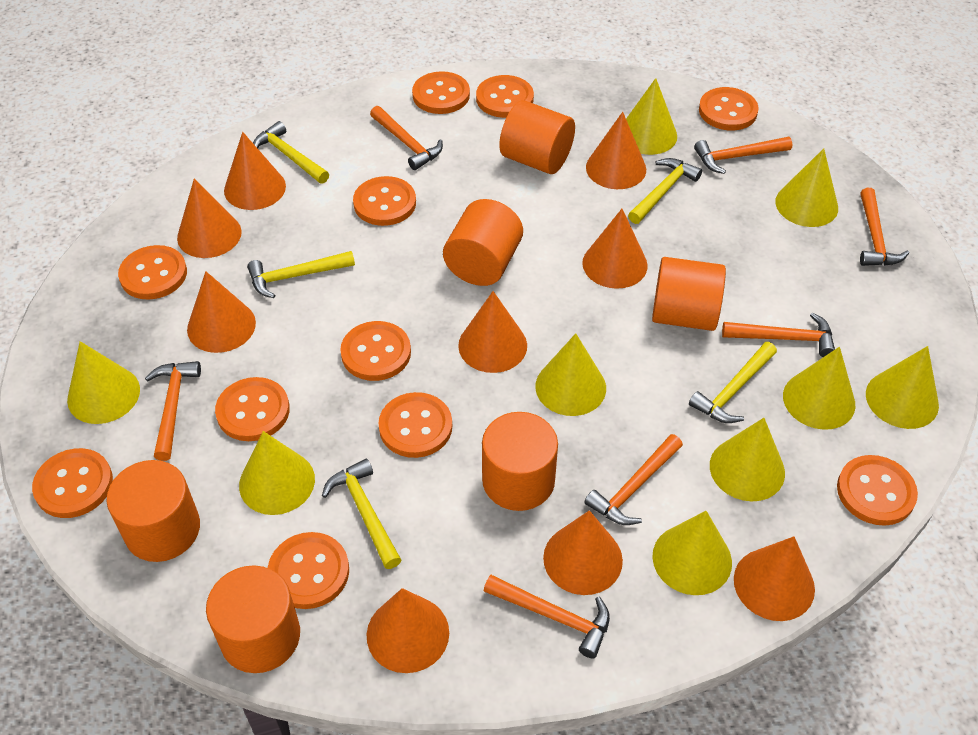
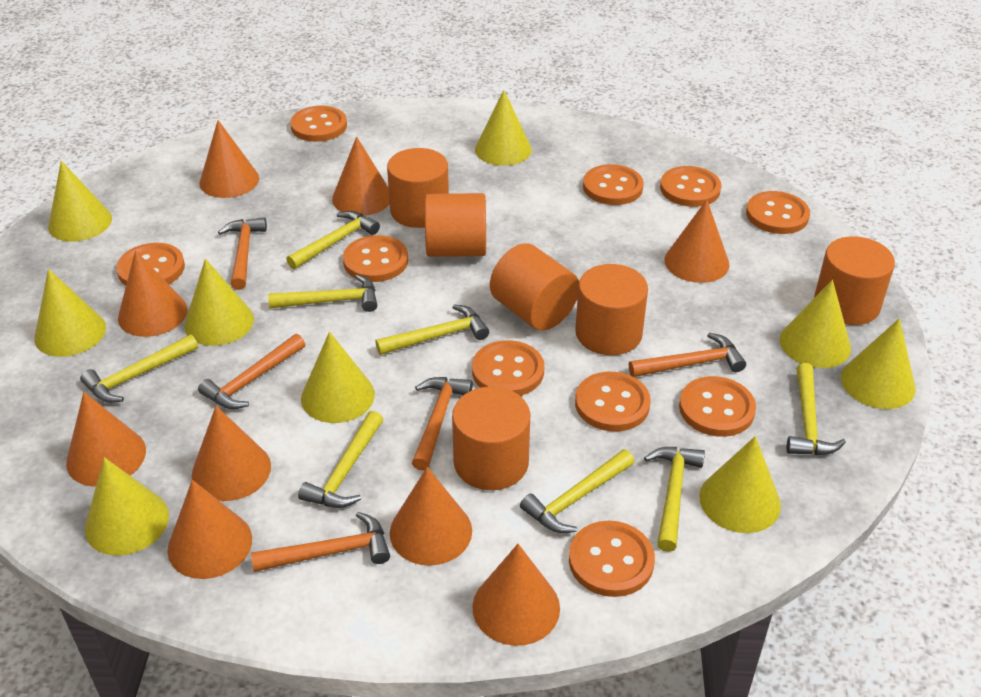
orange button: 11 -> 10
orange hammer: 7 -> 5
yellow hammer: 5 -> 8

